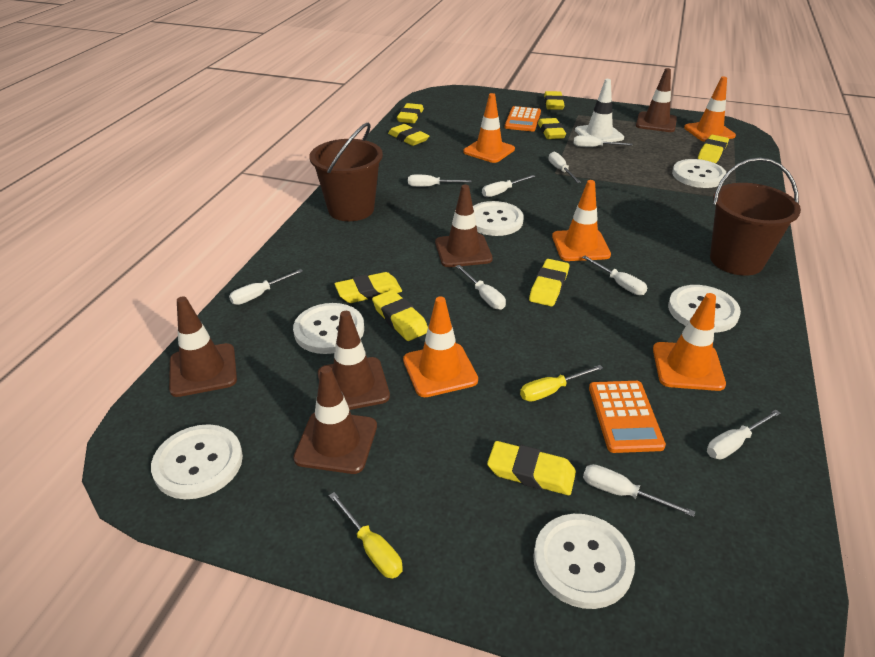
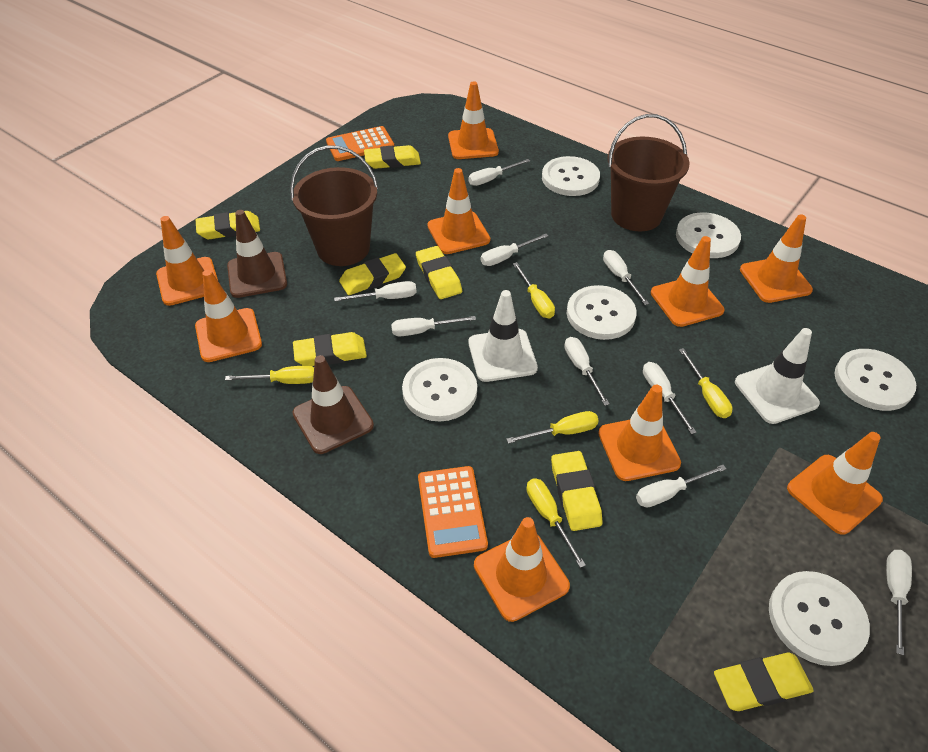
brown traffic cone: 5 -> 2
orange traffic cone: 5 -> 9
white traffic cone: 1 -> 2
yellow eraser: 9 -> 7
yellow screwdriver: 2 -> 5

